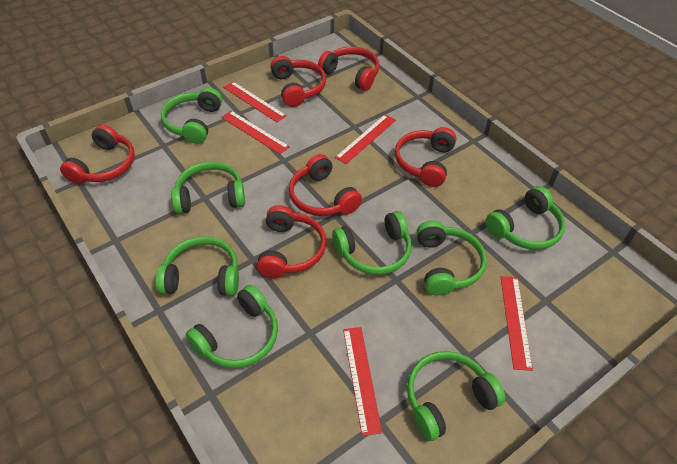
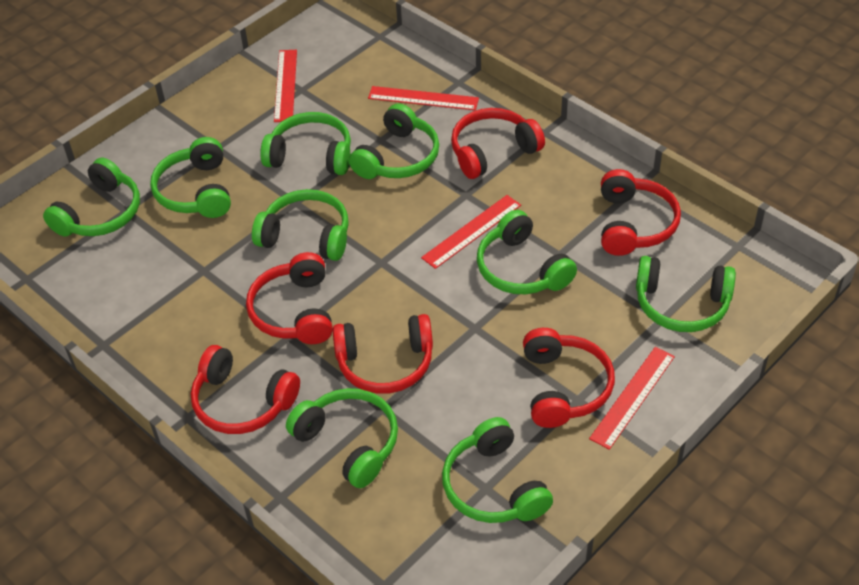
green headphones: 8 -> 9
red ruler: 5 -> 4

